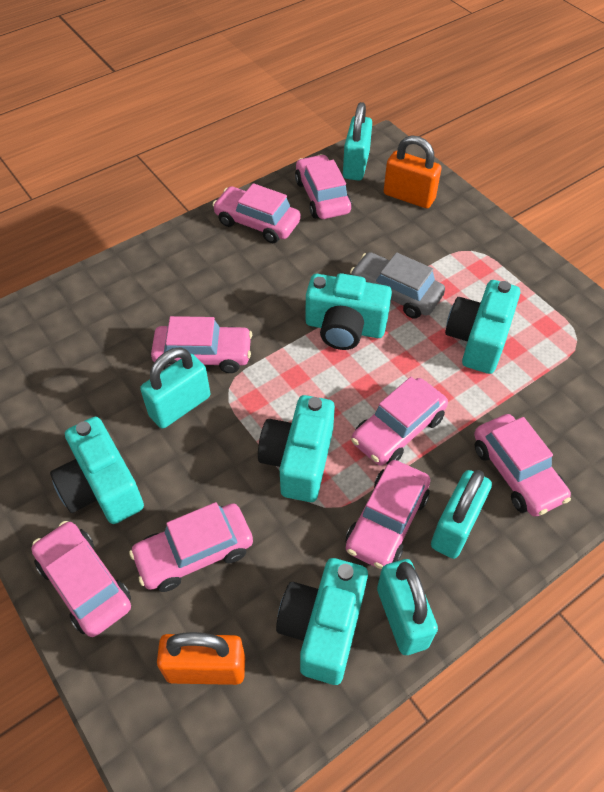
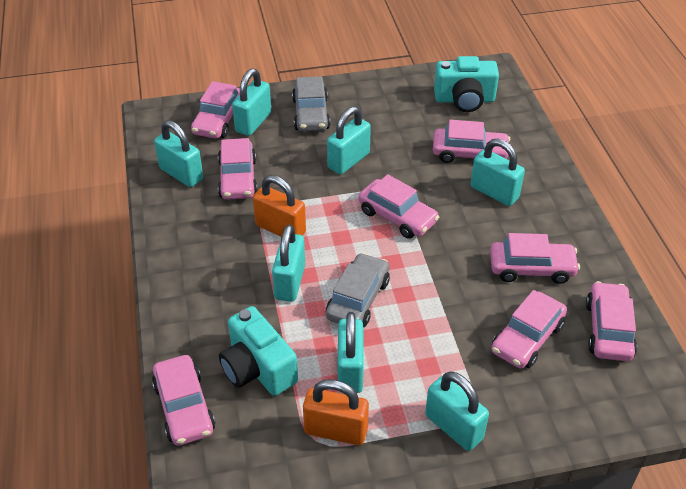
grey car: 1 -> 2
turquoise camera: 5 -> 2
turquoise padlock: 4 -> 7

